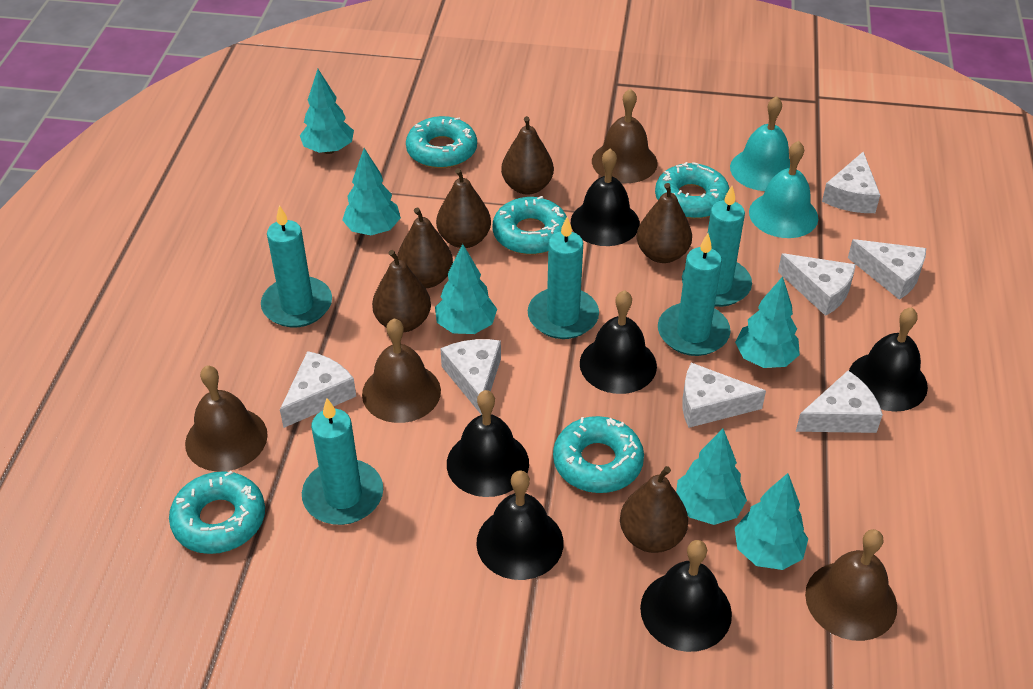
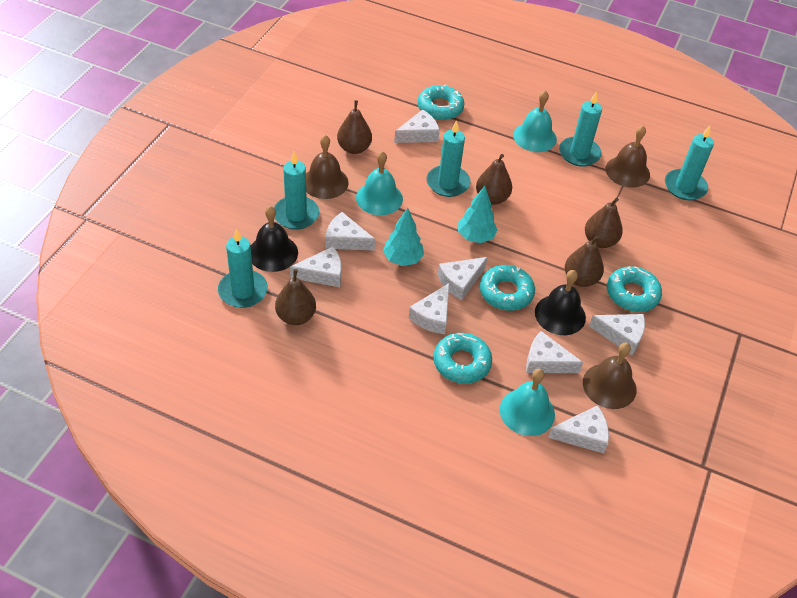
black bell: 6 -> 2
brown bell: 4 -> 3
brown pear: 6 -> 5
turquoise bell: 2 -> 3
turquoise donut: 5 -> 4
turquoise tree: 6 -> 2
white cheese: 7 -> 8

